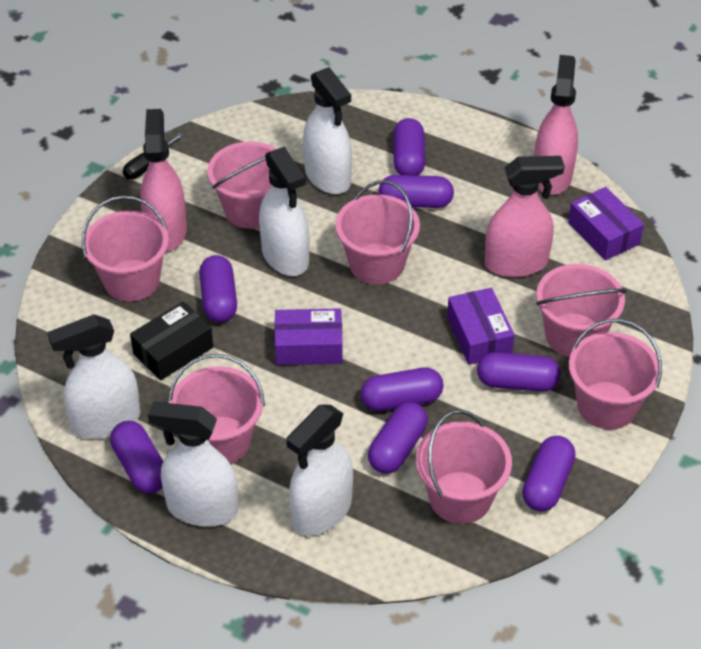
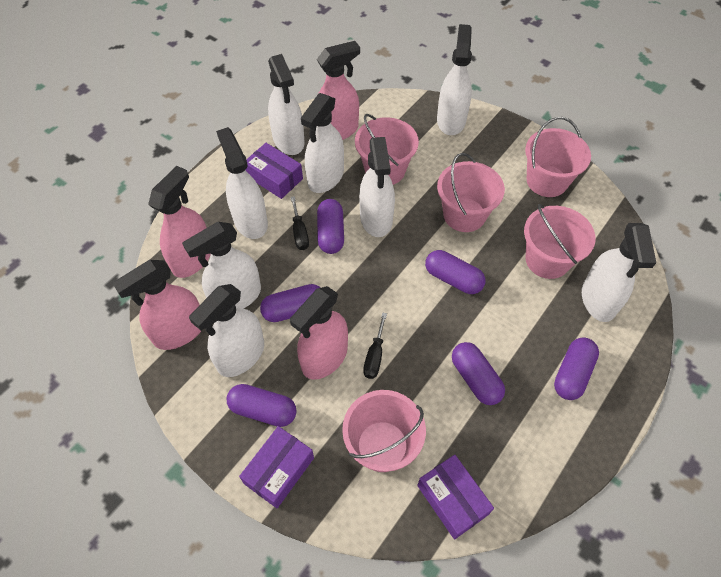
black box: 1 -> 0
black screwdriver: 1 -> 2
pink bucket: 7 -> 5
pink spray bottle: 3 -> 4
purple capsule: 8 -> 6
white spray bottle: 5 -> 8

